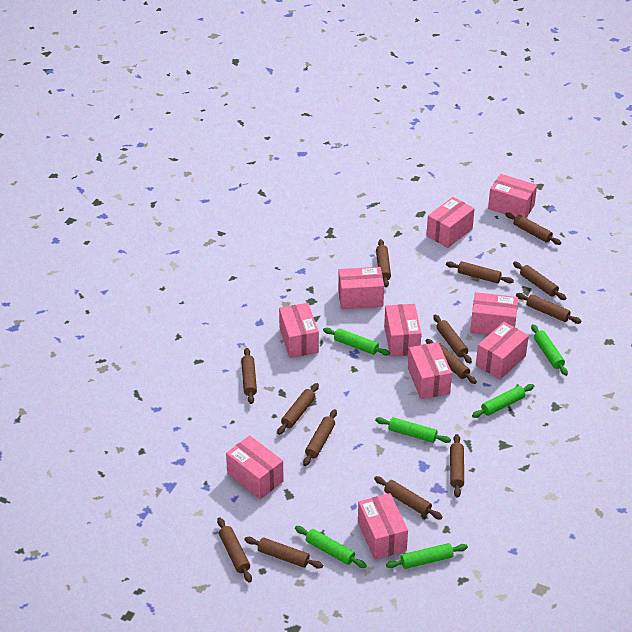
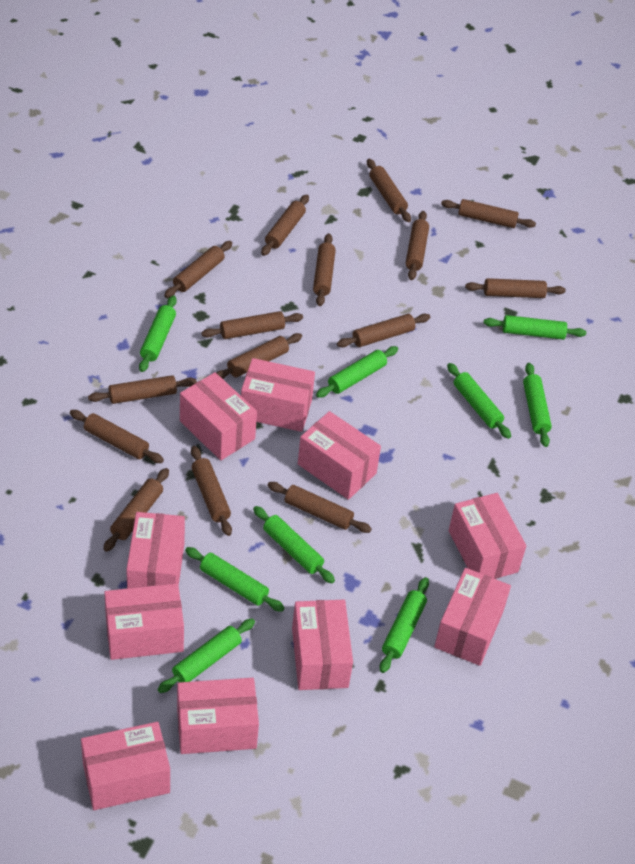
brown rolling pin: 14 -> 15
green rolling pin: 6 -> 9

